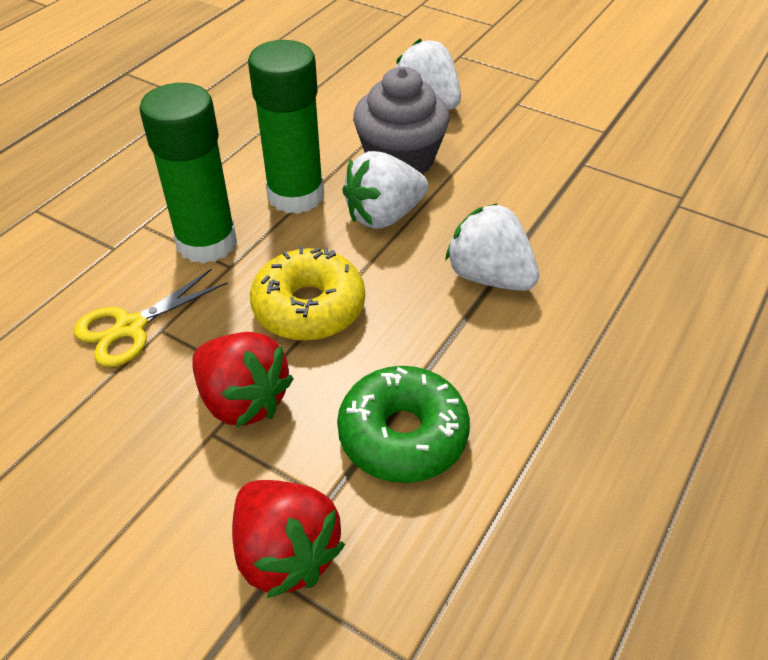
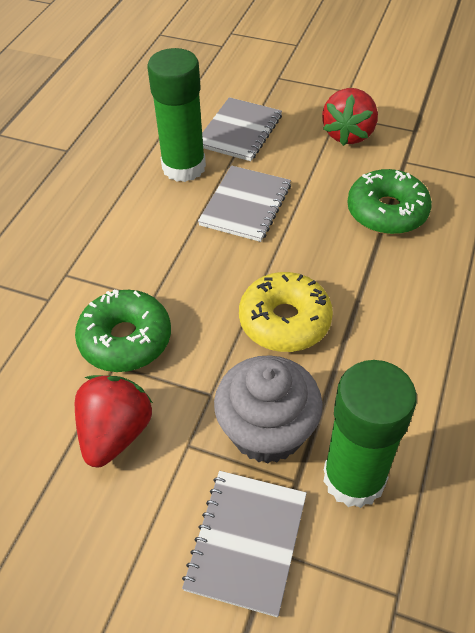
green donut: 1 -> 2
grey notebook: 0 -> 3
white strawberry: 3 -> 0
yellow scissors: 1 -> 0

